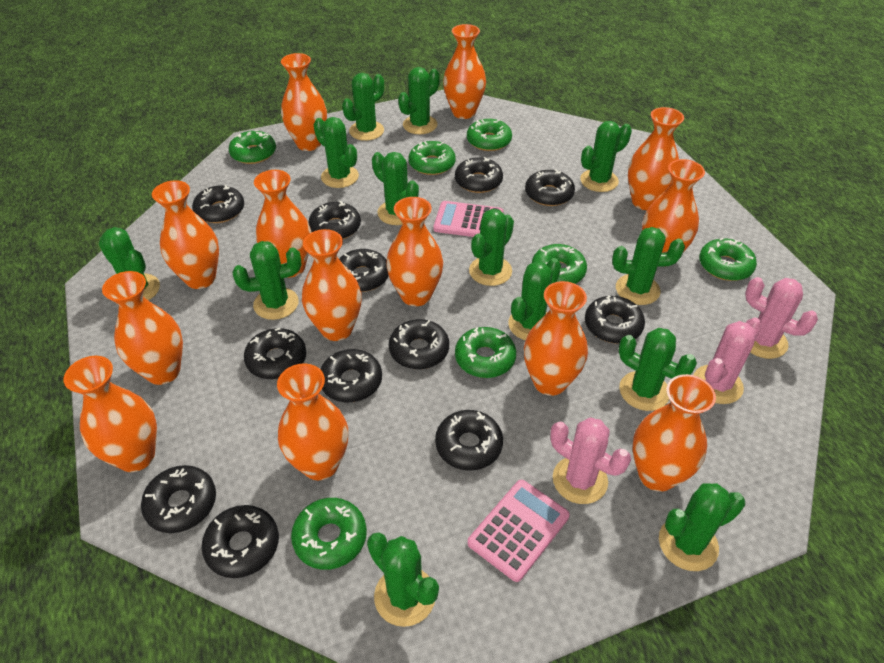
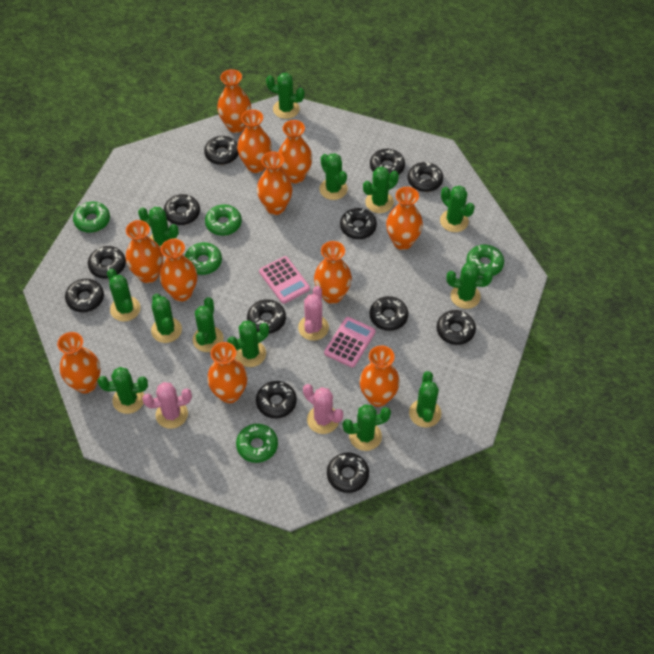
green donut: 7 -> 5
orange vase: 13 -> 11

